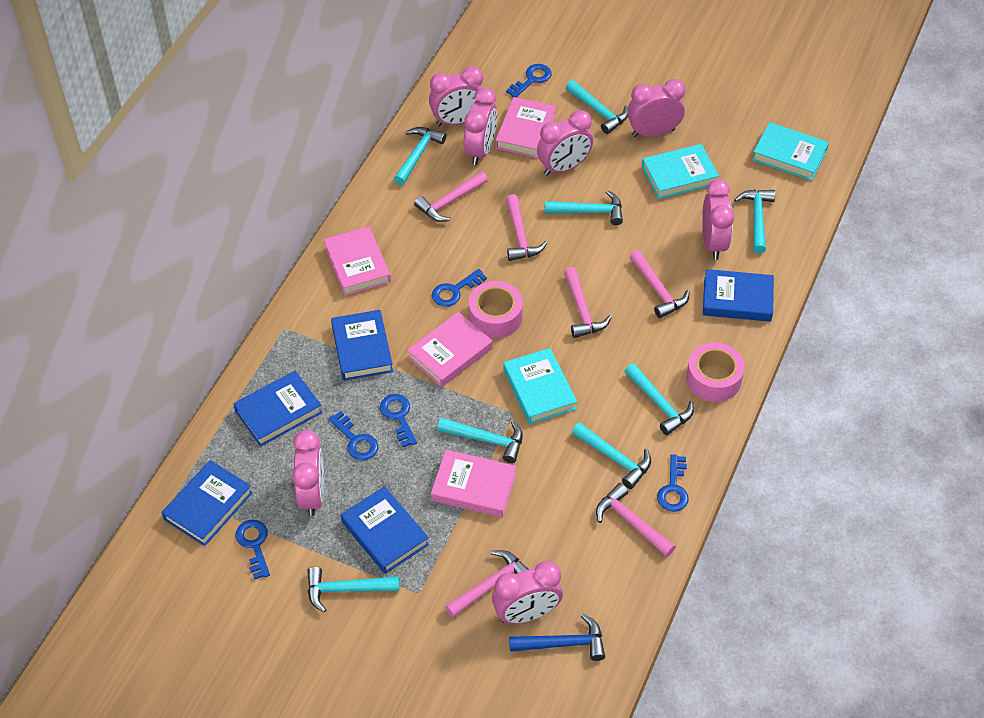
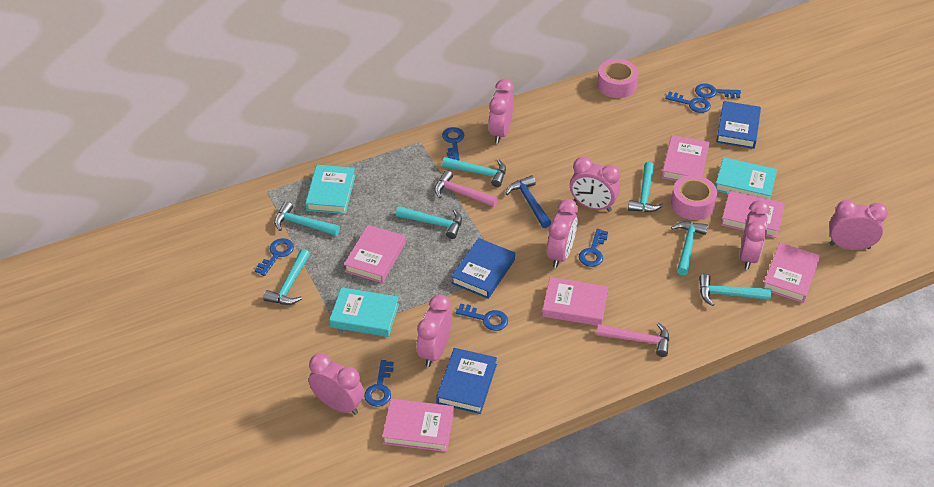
blue book: 5 -> 3
blue key: 6 -> 7
pink book: 4 -> 6
pink hammer: 6 -> 2
turquoise hammer: 8 -> 7

